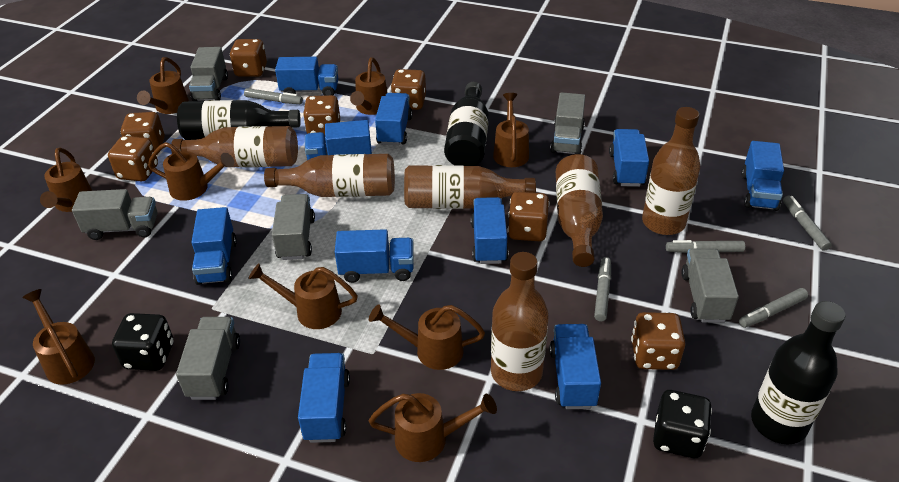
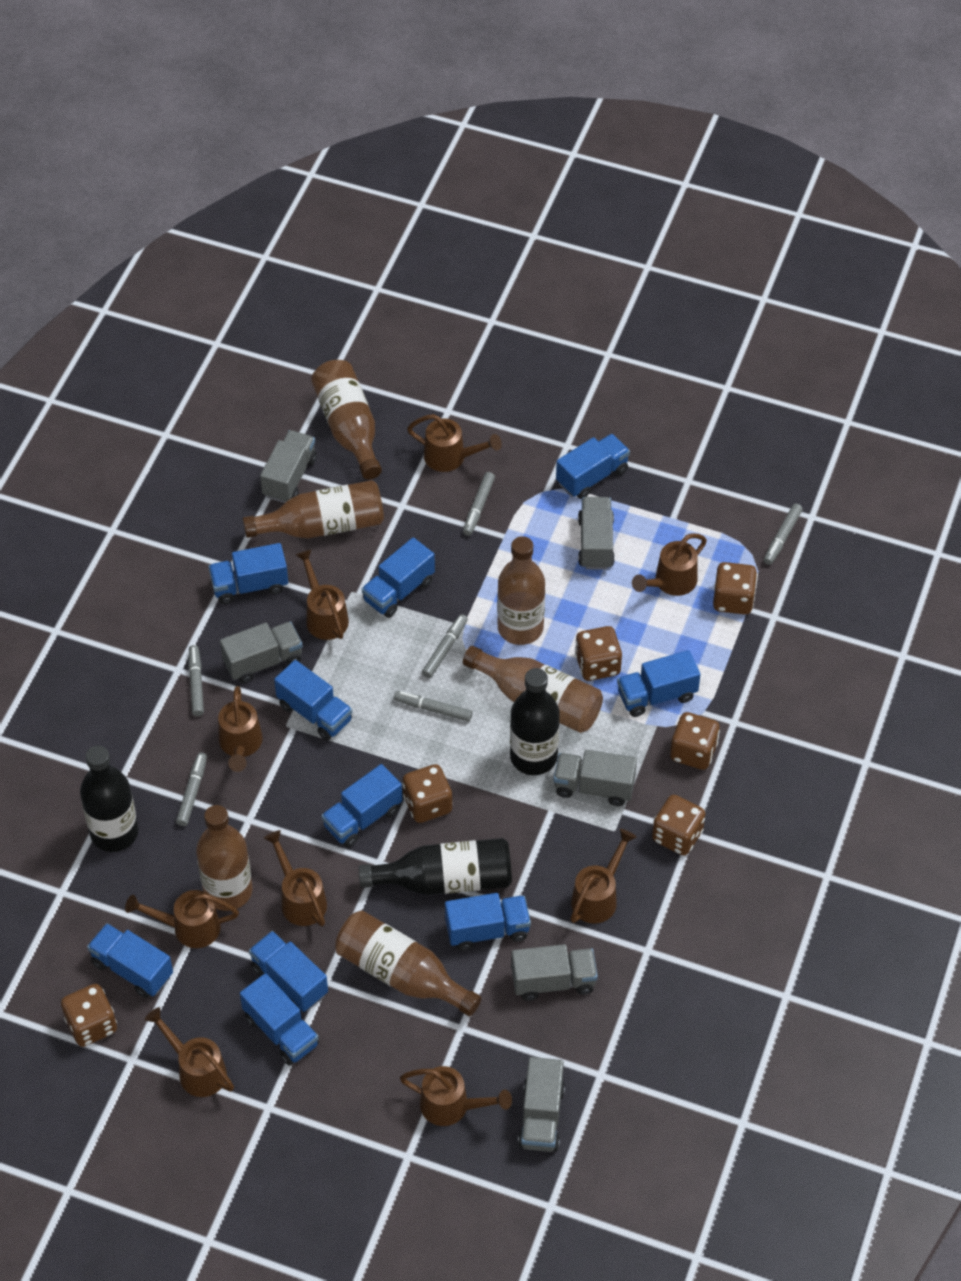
black dice: 2 -> 0
brown dice: 7 -> 6
grey marker: 5 -> 6

